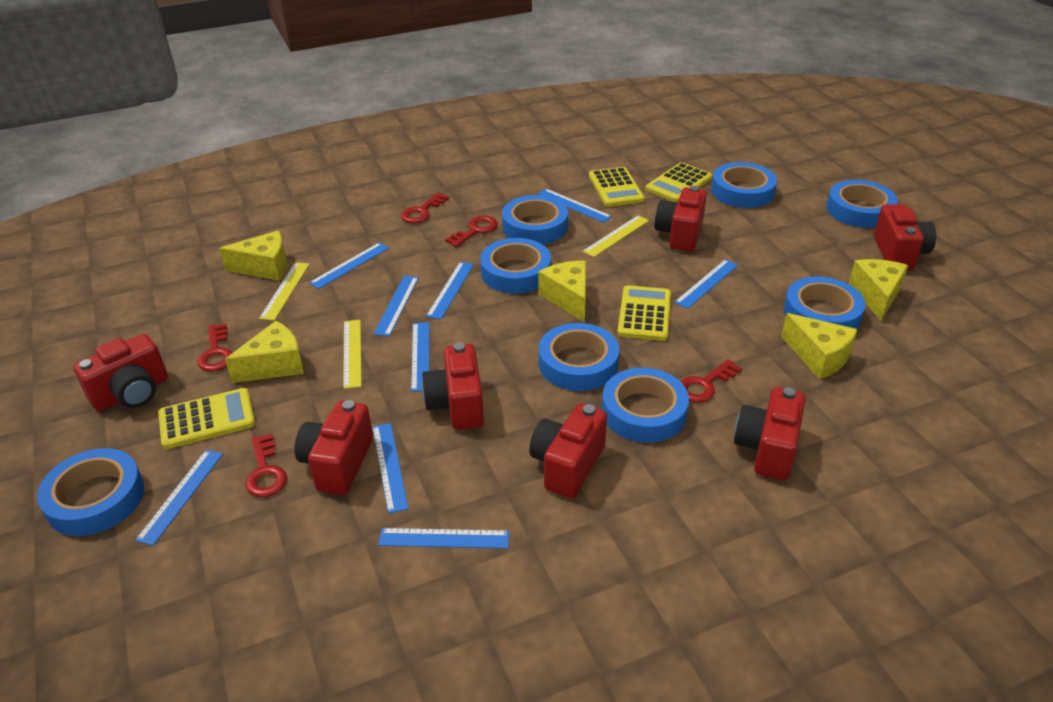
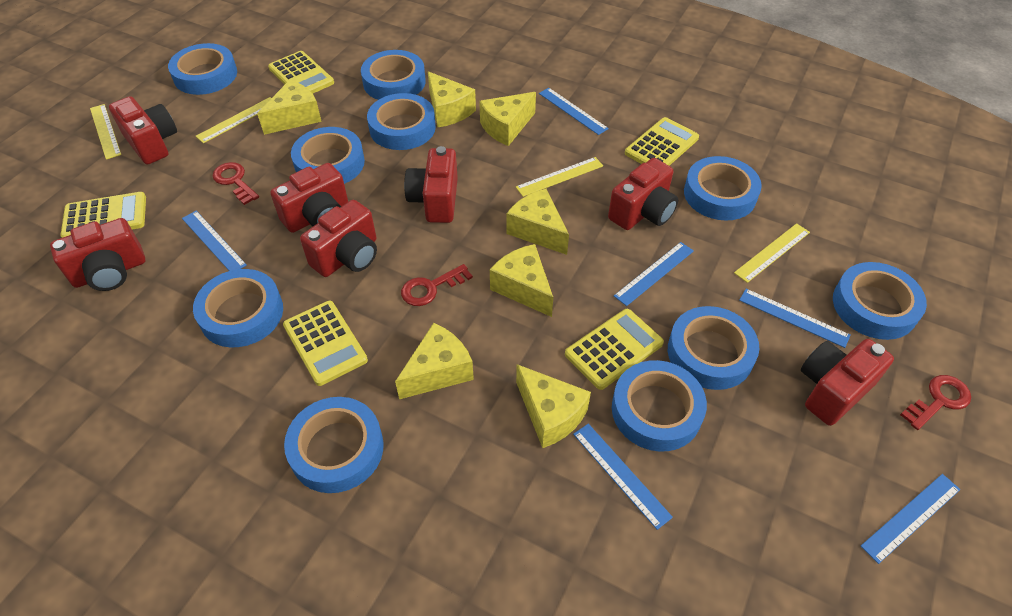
blue ruler: 9 -> 6
blue tape: 8 -> 10
red key: 5 -> 3
yellow calculator: 4 -> 5
yellow cheese: 5 -> 7
yellow ruler: 3 -> 4

